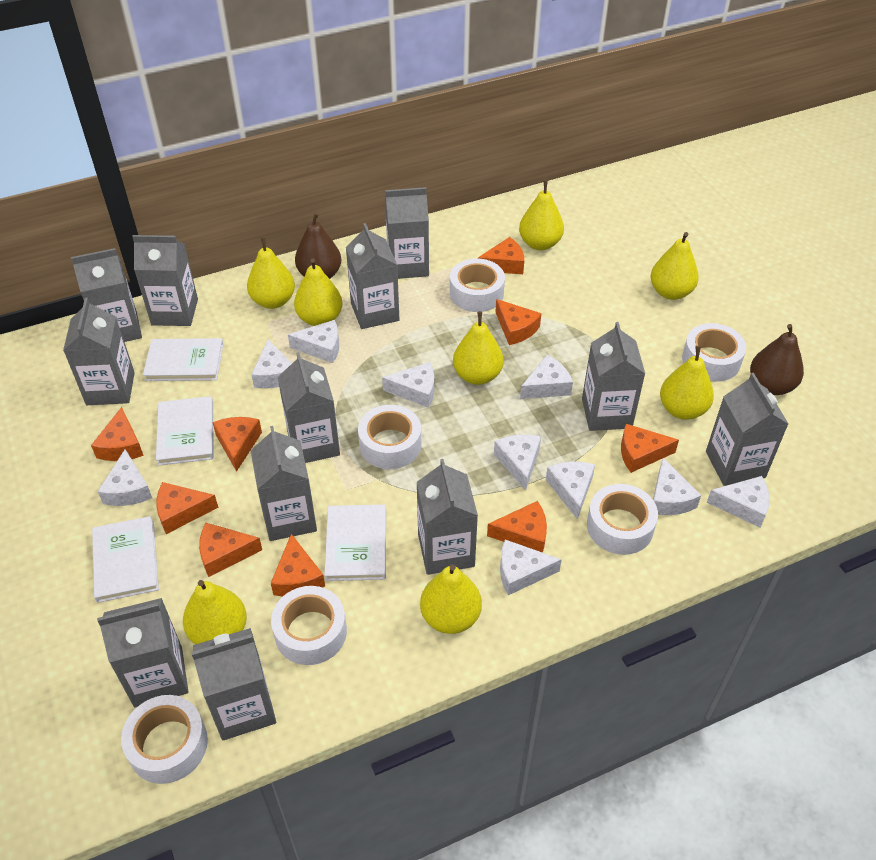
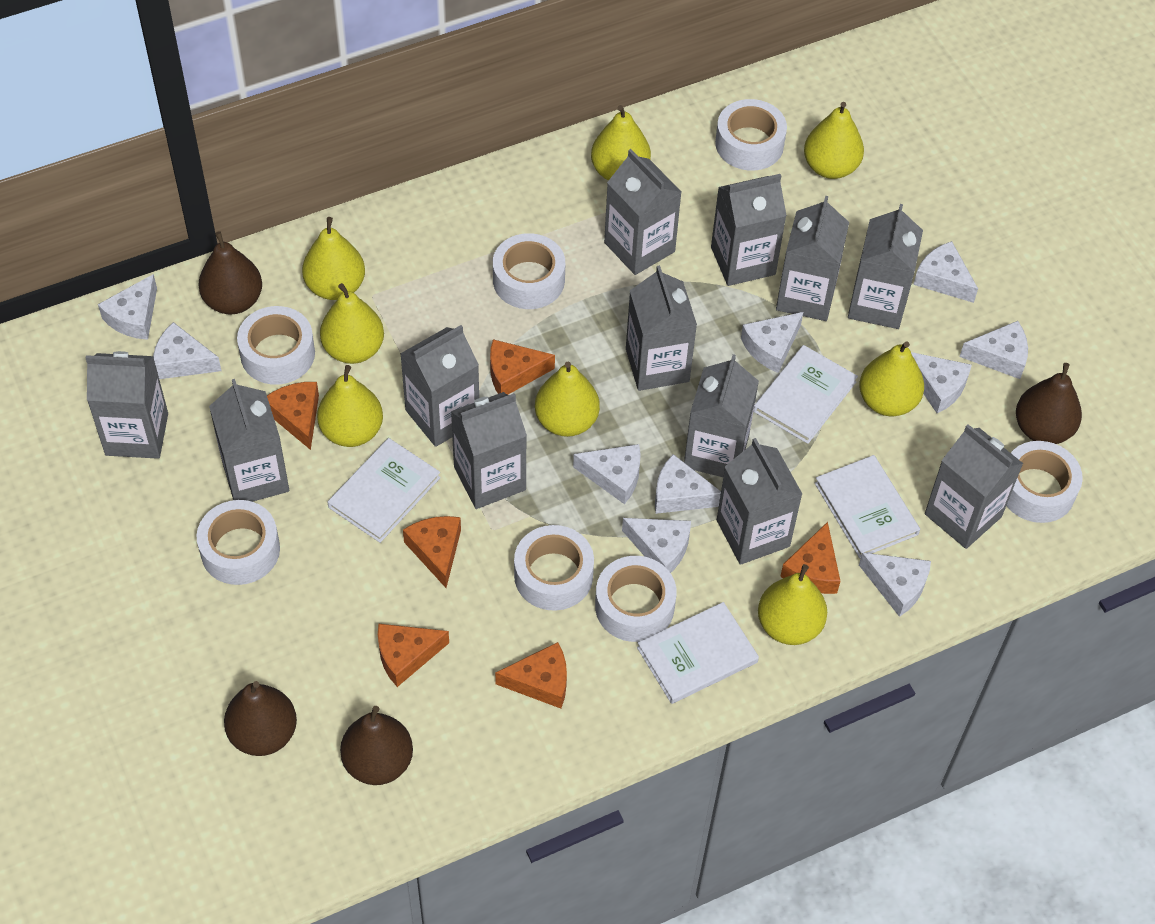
brown pear: 2 -> 4
orange cheese: 9 -> 6
white tape: 6 -> 7

